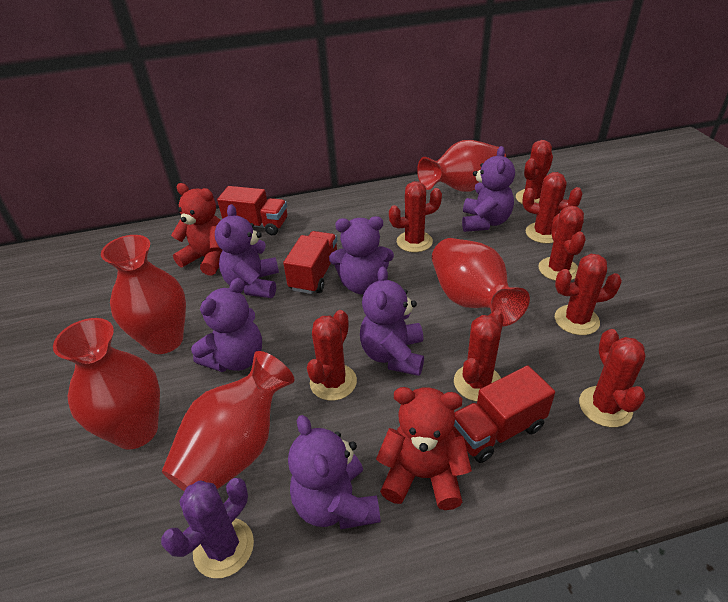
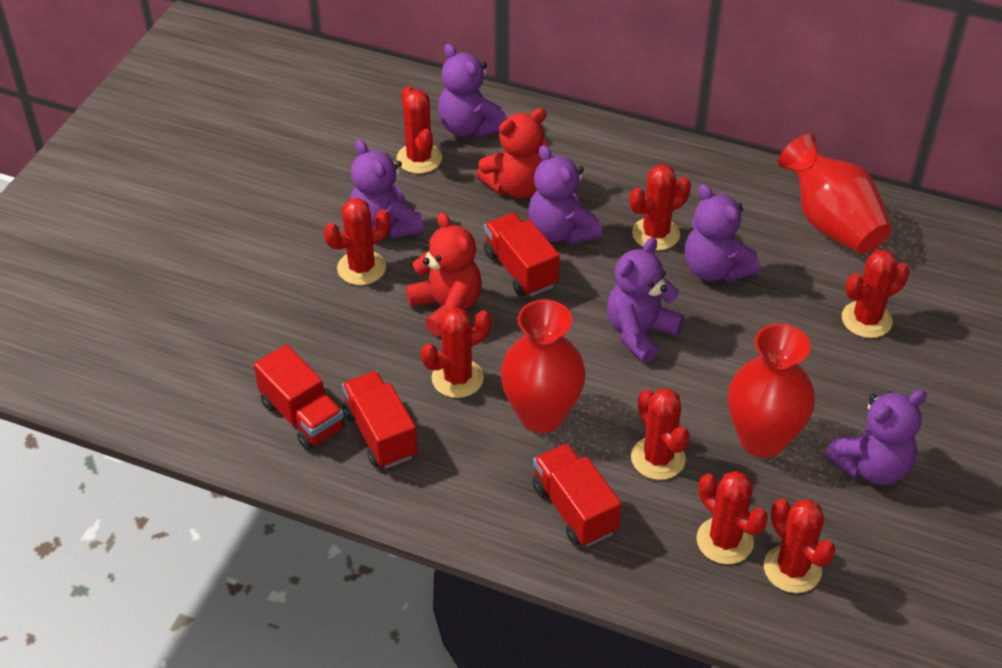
purple cactus: 1 -> 0
red truck: 3 -> 4
red vase: 5 -> 3

